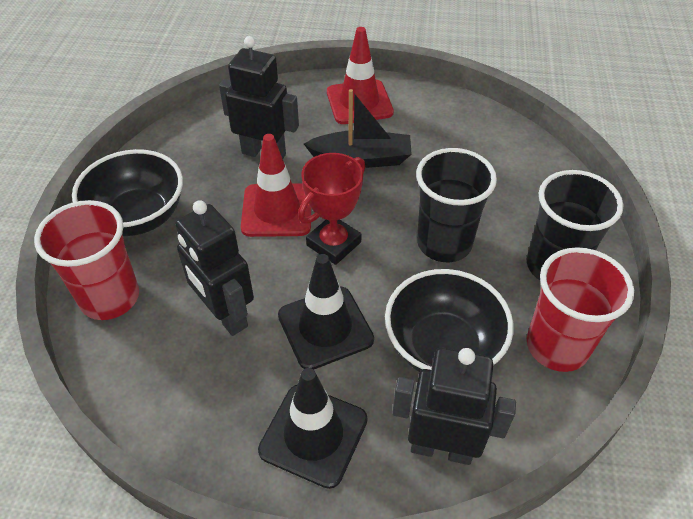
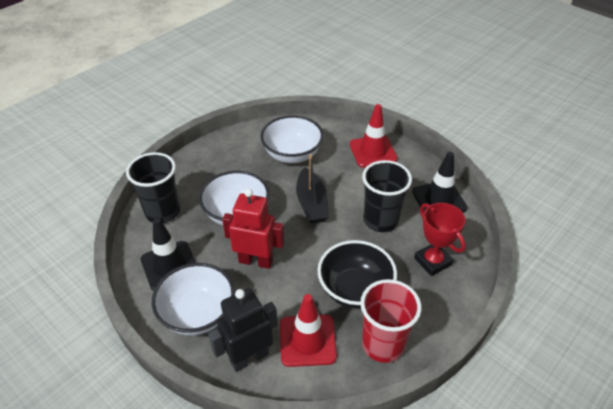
black bowl: 2 -> 1
black robot: 3 -> 1
red cup: 2 -> 1
red robot: 0 -> 1
white bowl: 0 -> 3

